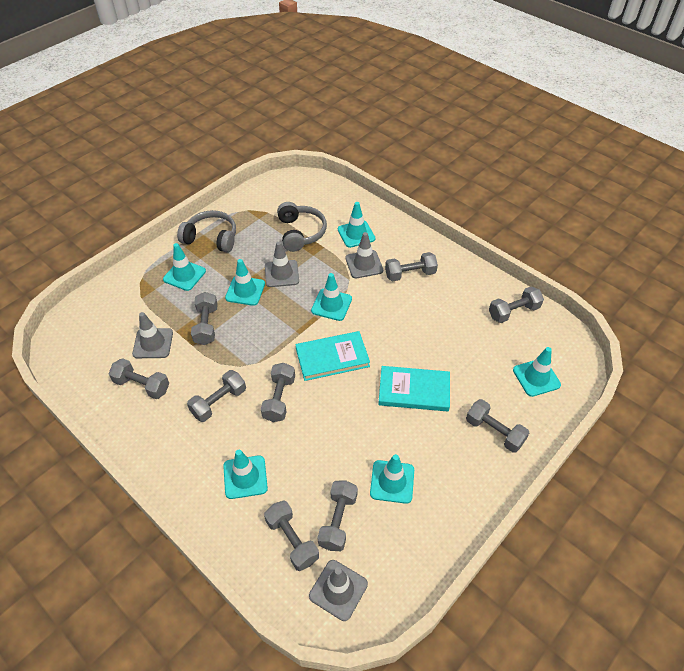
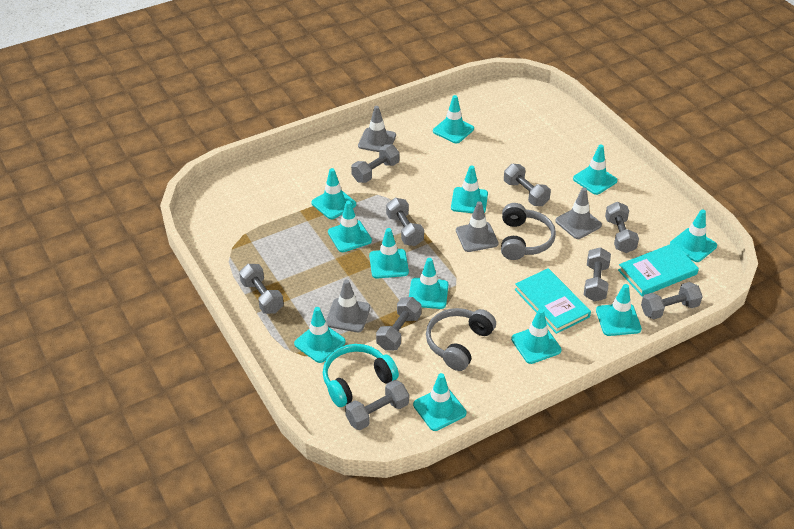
turquoise headphones: 0 -> 1
turquoise traffic cone: 7 -> 12

